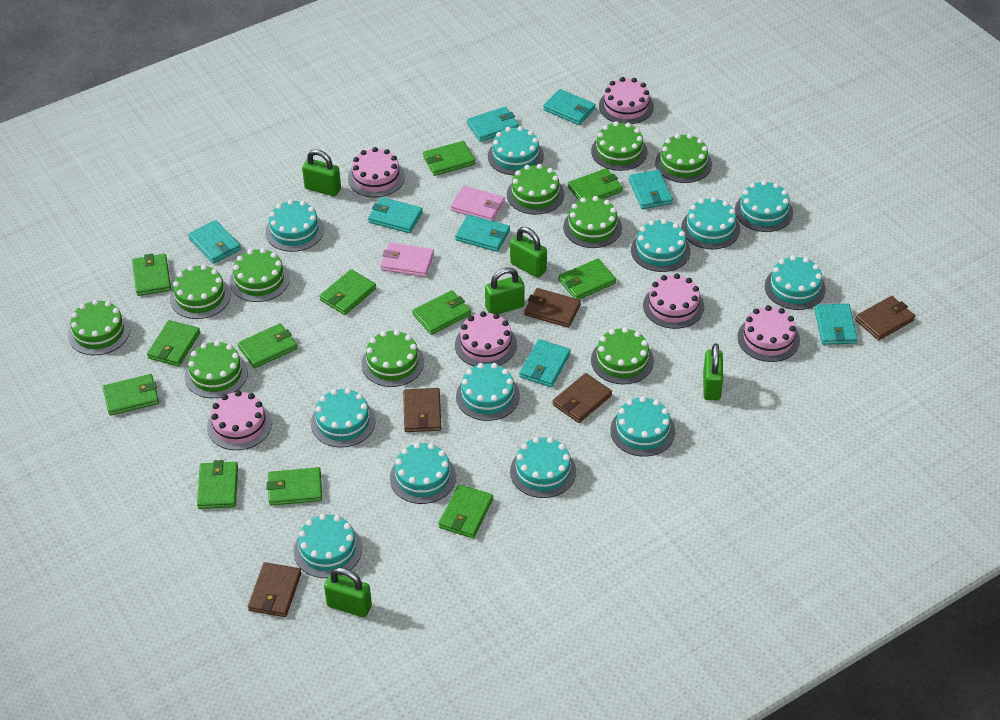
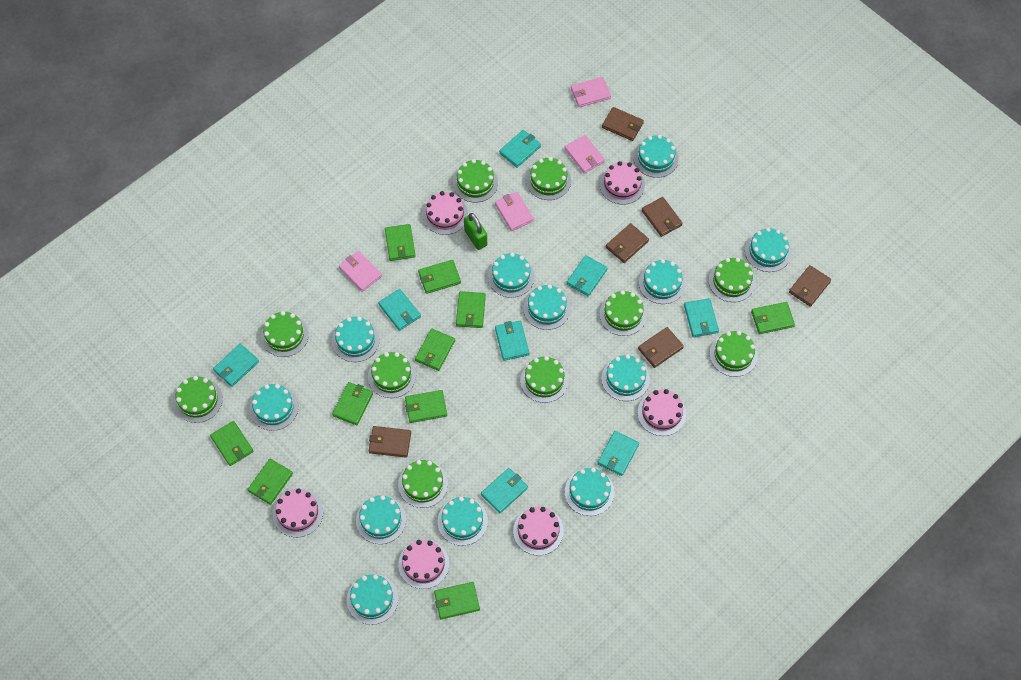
brown wallet: 5 -> 6
green padlock: 5 -> 1
green wallet: 12 -> 10
pink wallet: 2 -> 4

